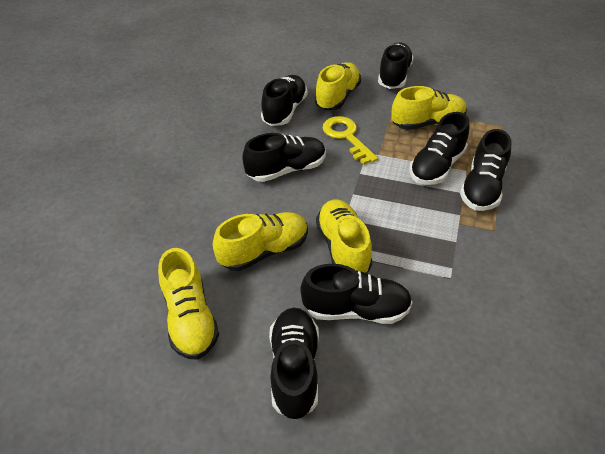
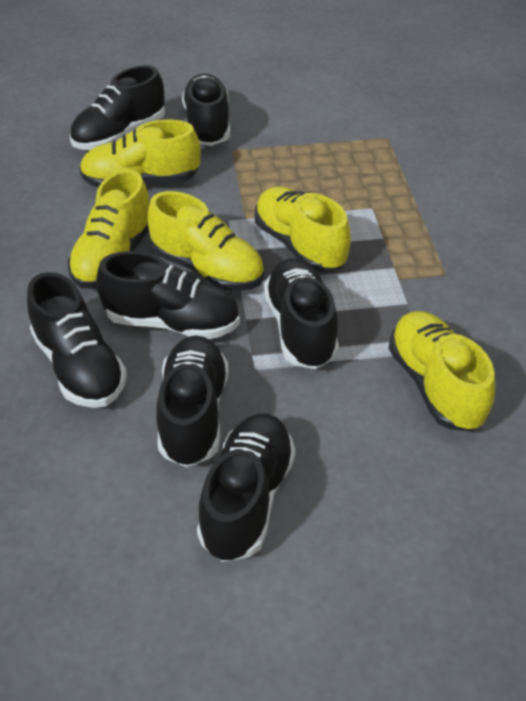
yellow key: 1 -> 0

